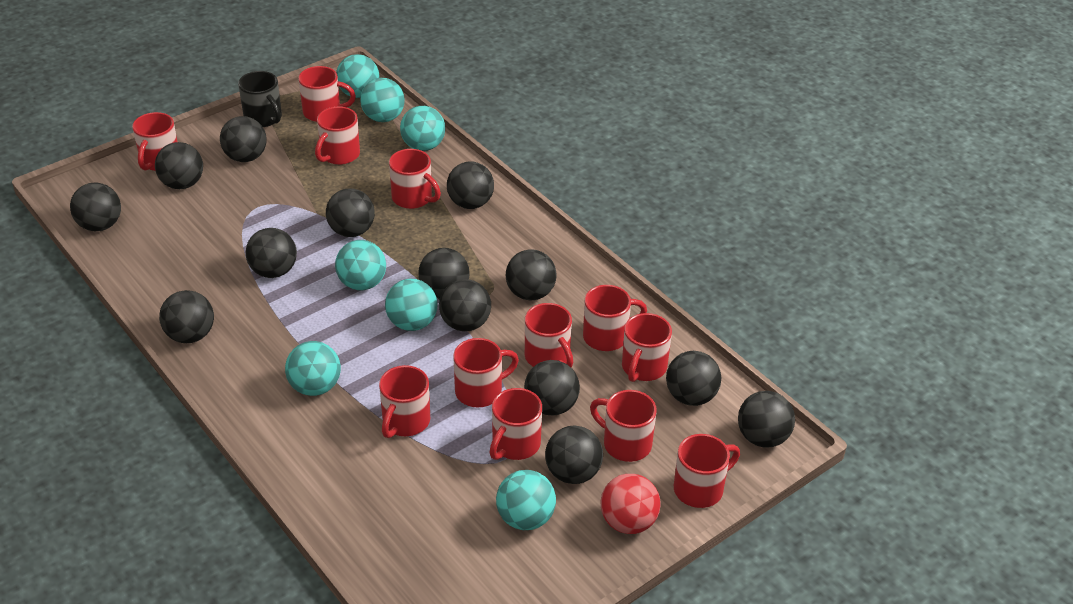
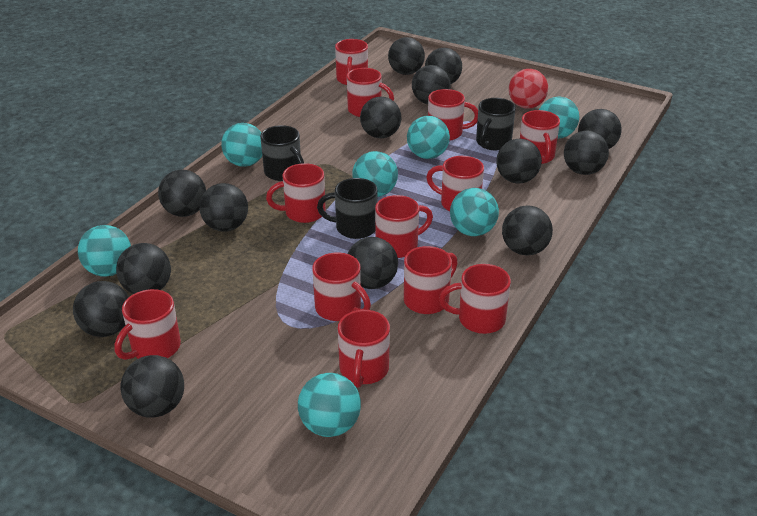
black mug: 1 -> 3

